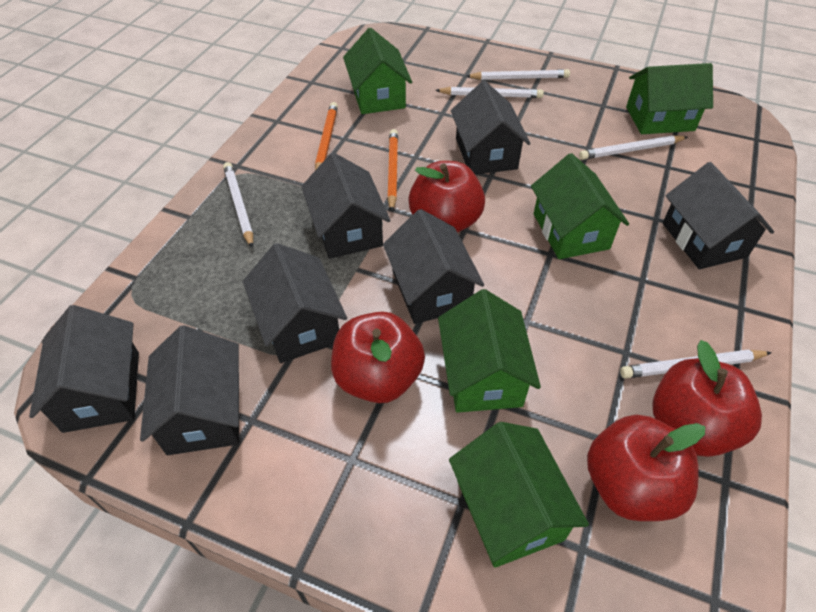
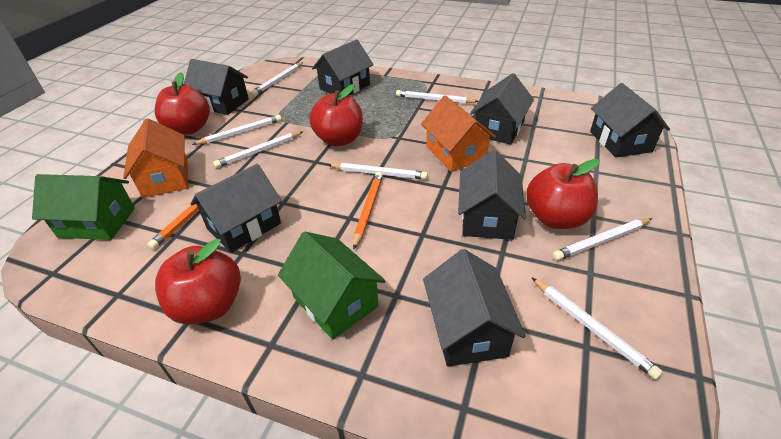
green house: 5 -> 2
orange house: 0 -> 2
white pencil: 5 -> 7

